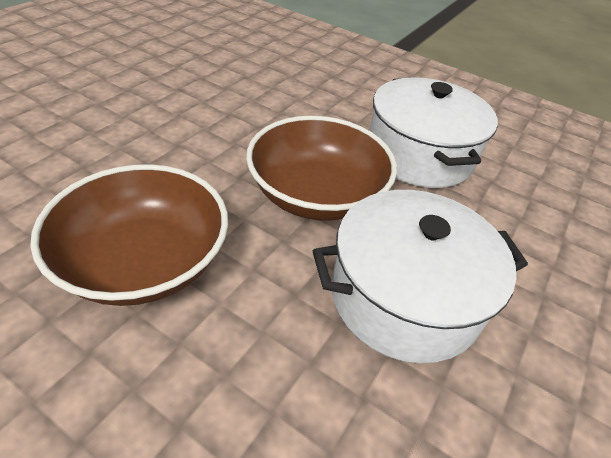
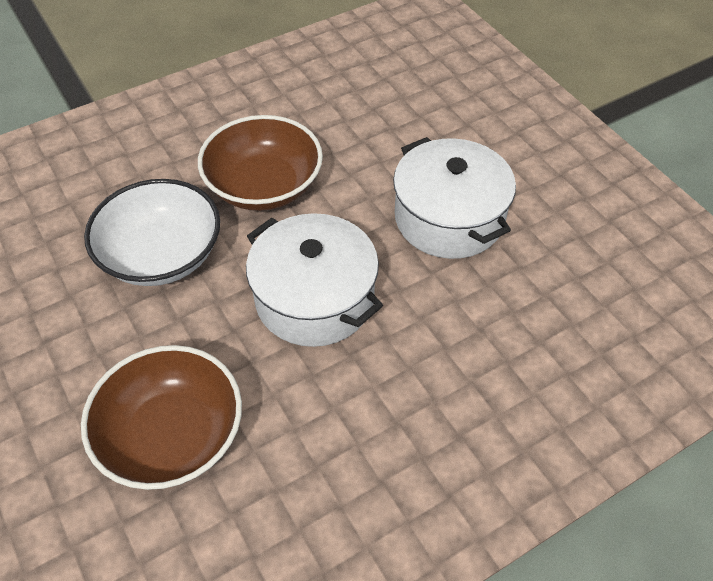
white bowl: 0 -> 1

